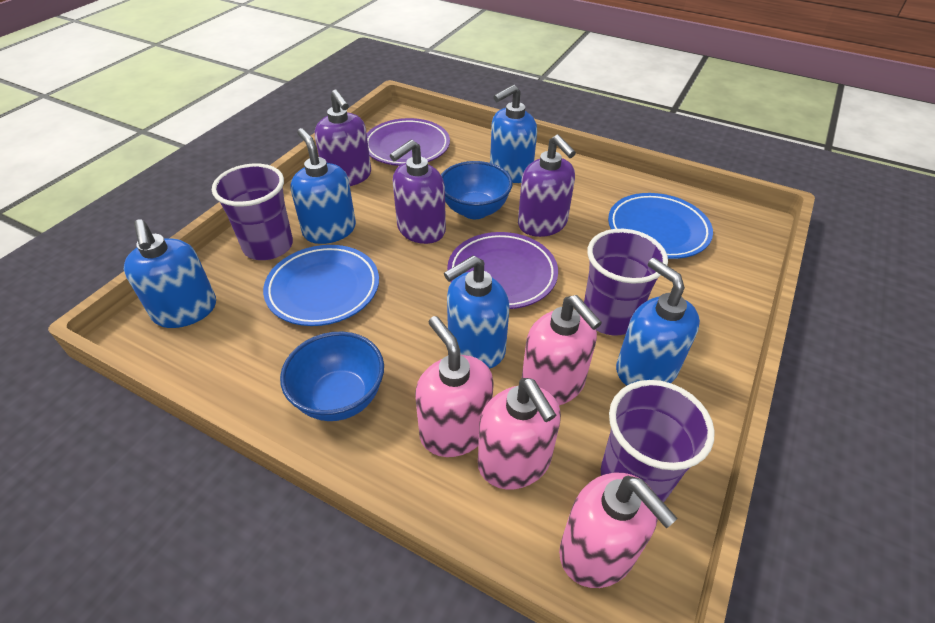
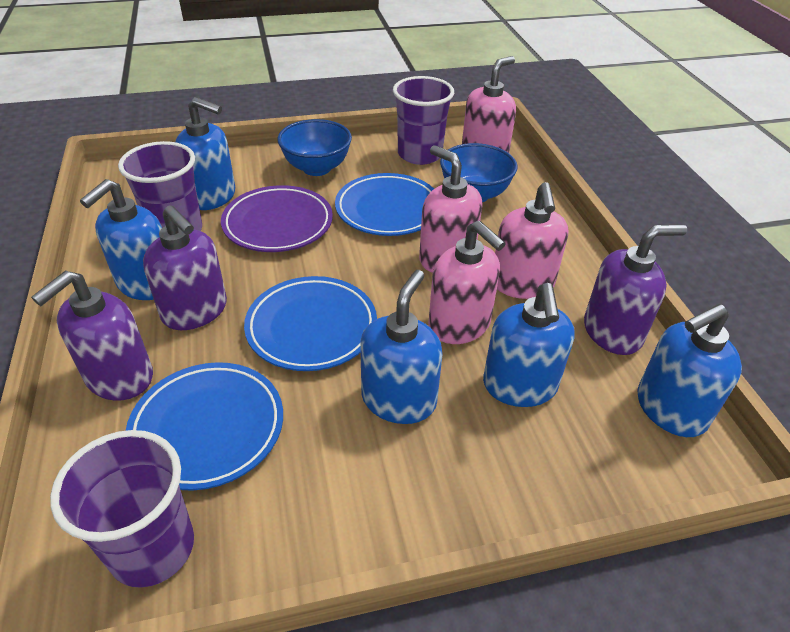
blue plate: 2 -> 3
purple plate: 2 -> 1

